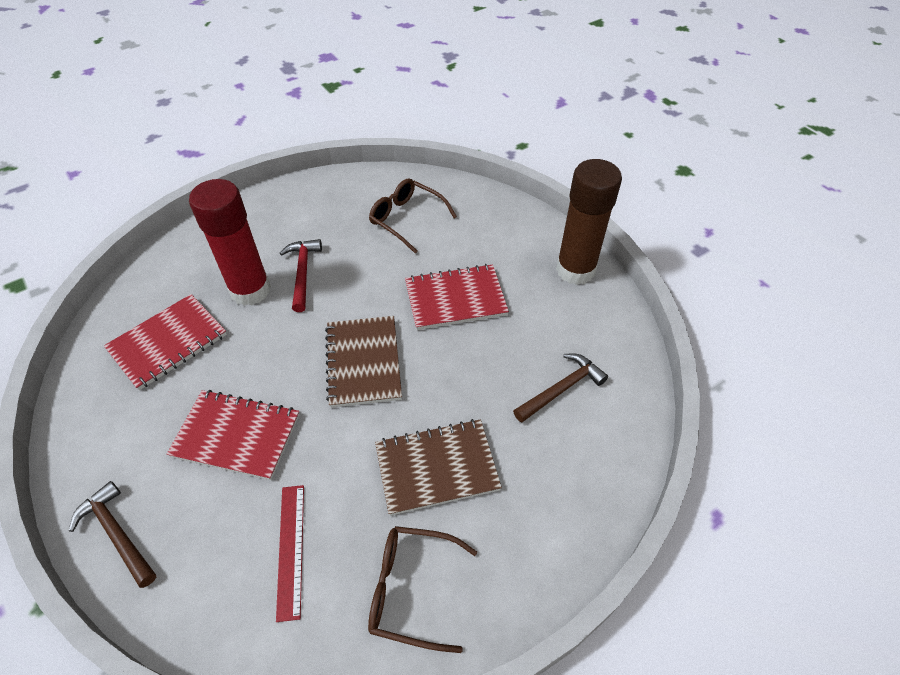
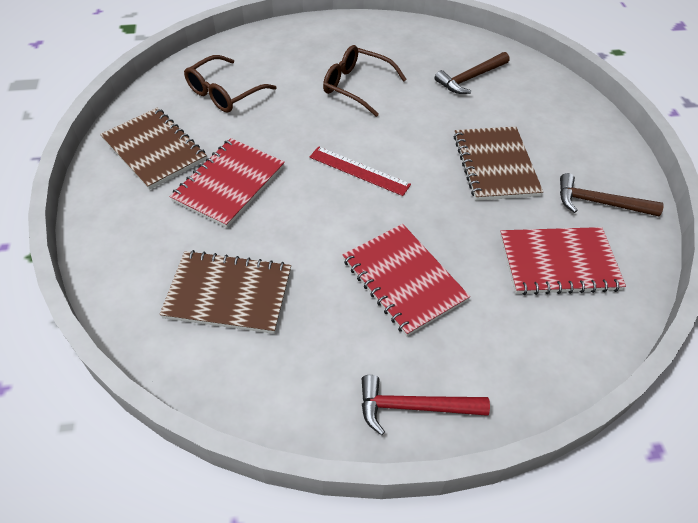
brown glue stick: 1 -> 0
brown notebook: 2 -> 3
red glue stick: 1 -> 0

